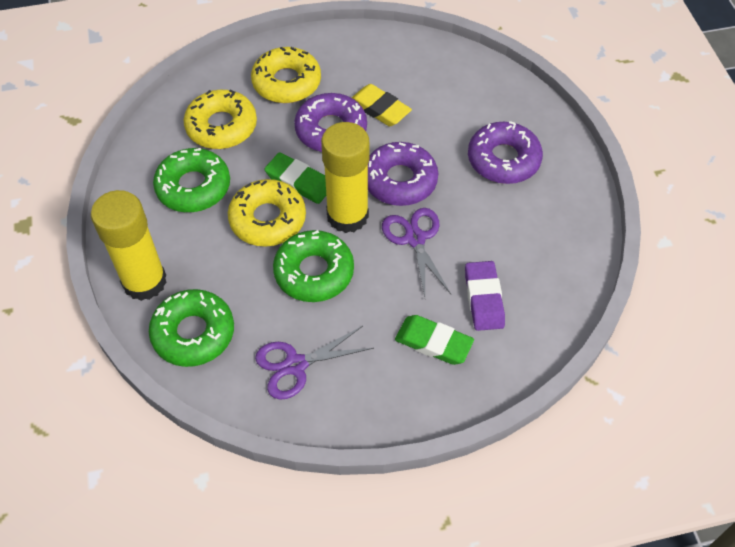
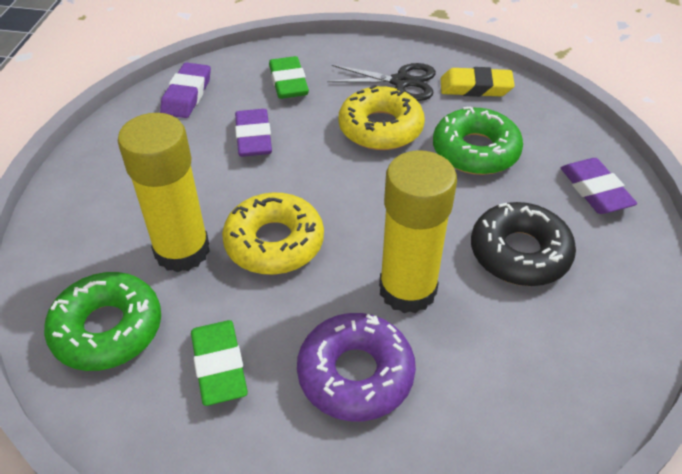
black donut: 0 -> 1
black scissors: 0 -> 1
green donut: 3 -> 2
purple donut: 3 -> 1
purple eraser: 1 -> 3
purple scissors: 2 -> 0
yellow donut: 3 -> 2

